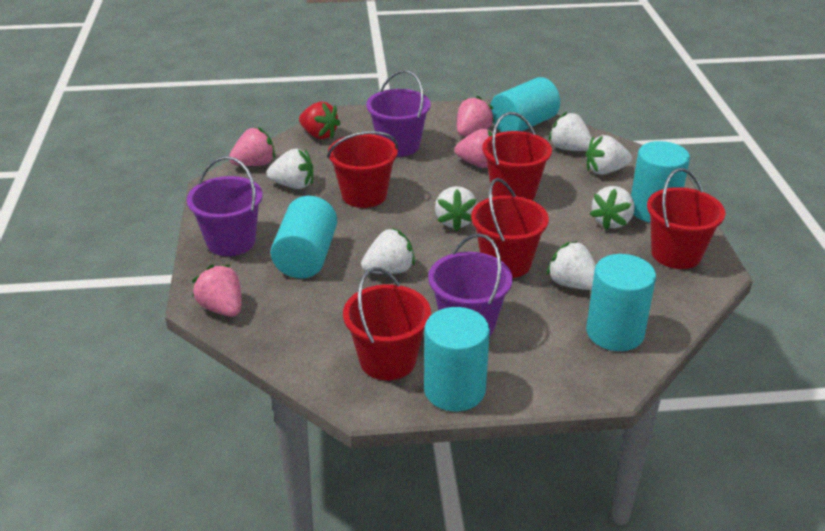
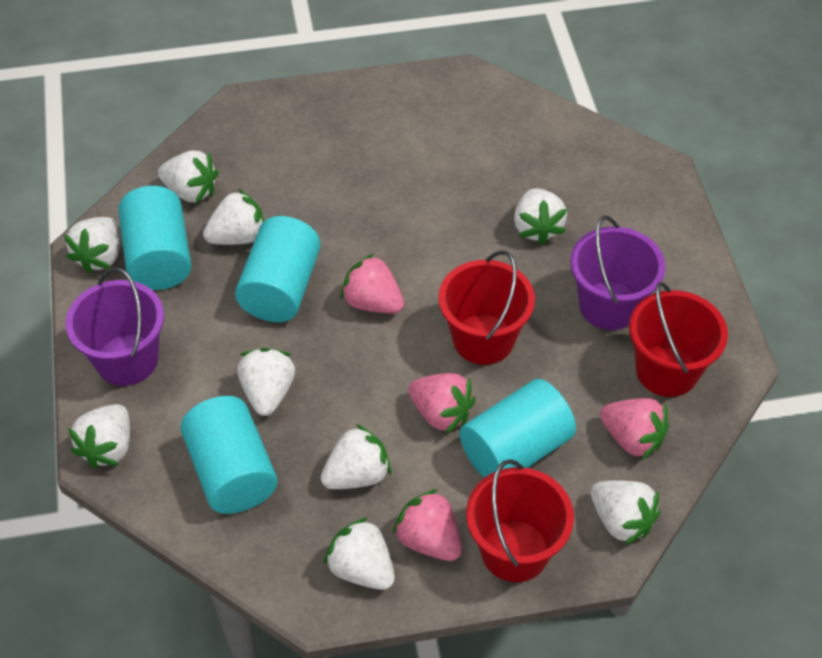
purple bucket: 3 -> 2
red bucket: 5 -> 3
red strawberry: 1 -> 0
turquoise cylinder: 5 -> 4
white strawberry: 7 -> 9

